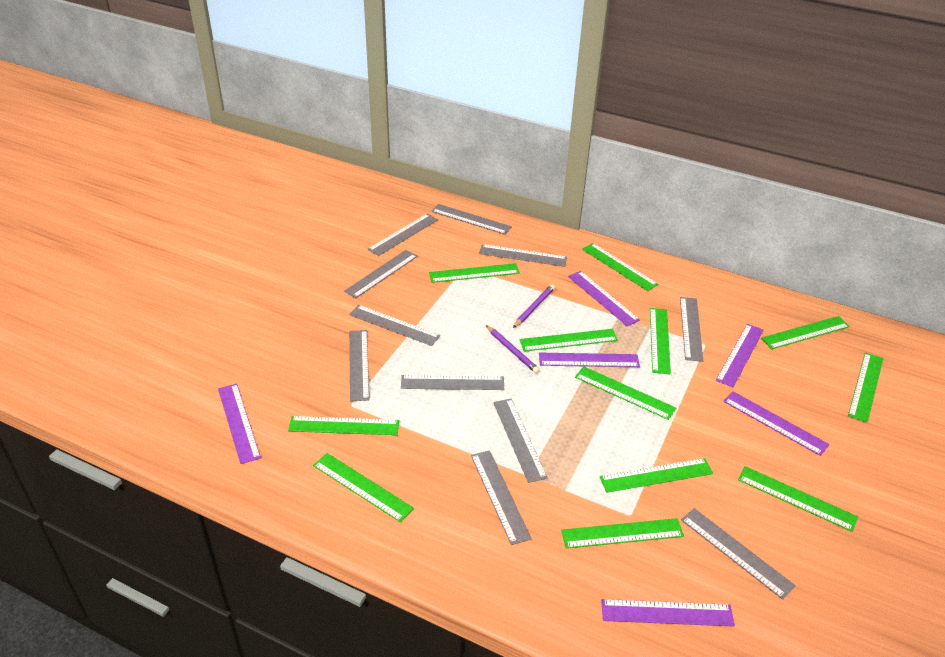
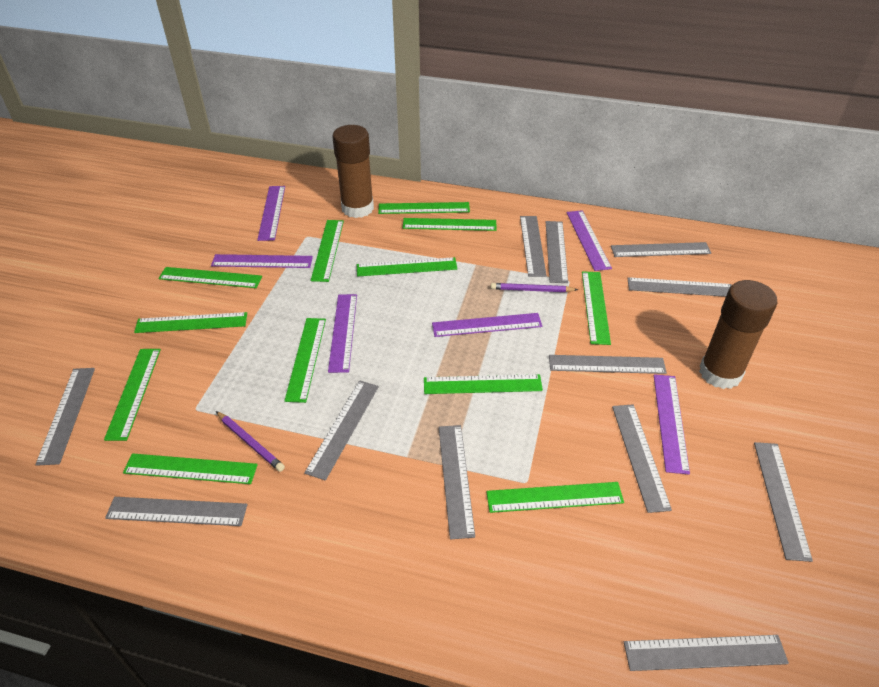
brown glue stick: 0 -> 2
grey ruler: 11 -> 12

